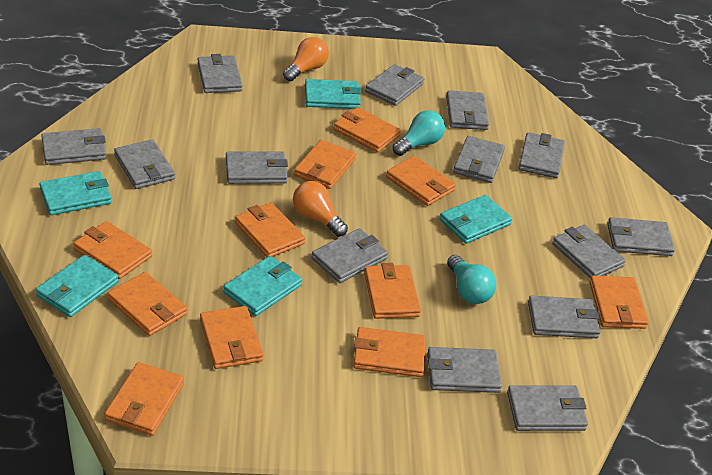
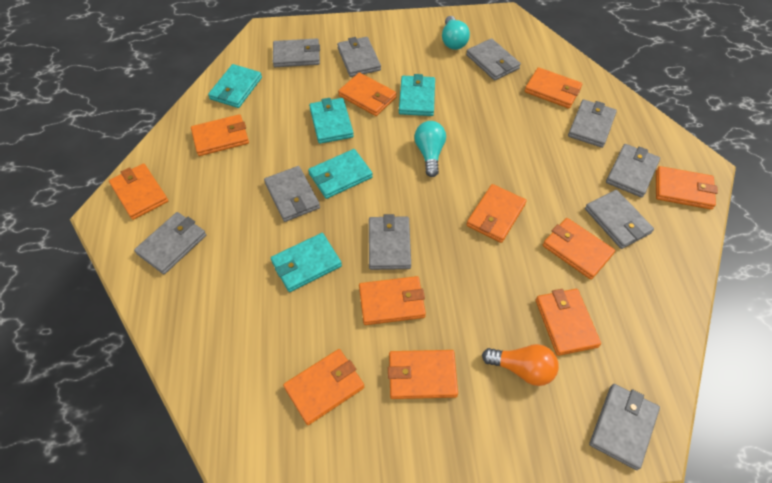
grey wallet: 14 -> 10
orange light bulb: 2 -> 1

